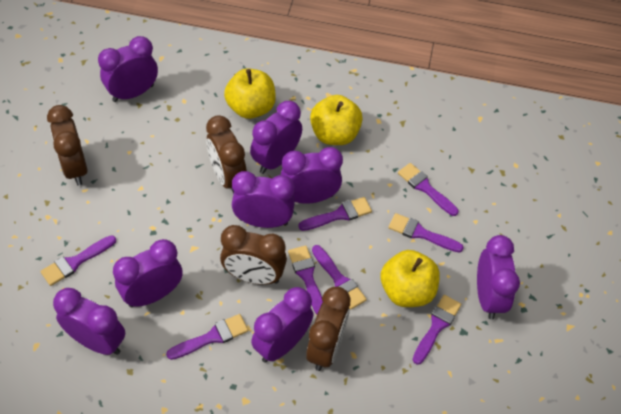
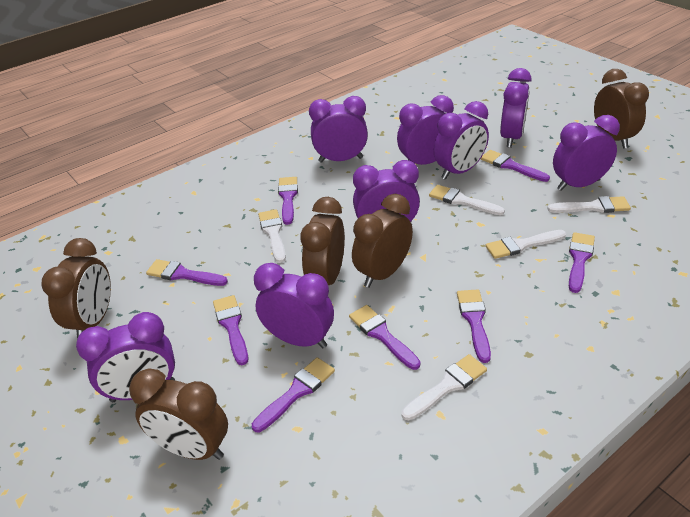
brown clock: 4 -> 5
white brush: 0 -> 5
yellow apple: 3 -> 0

